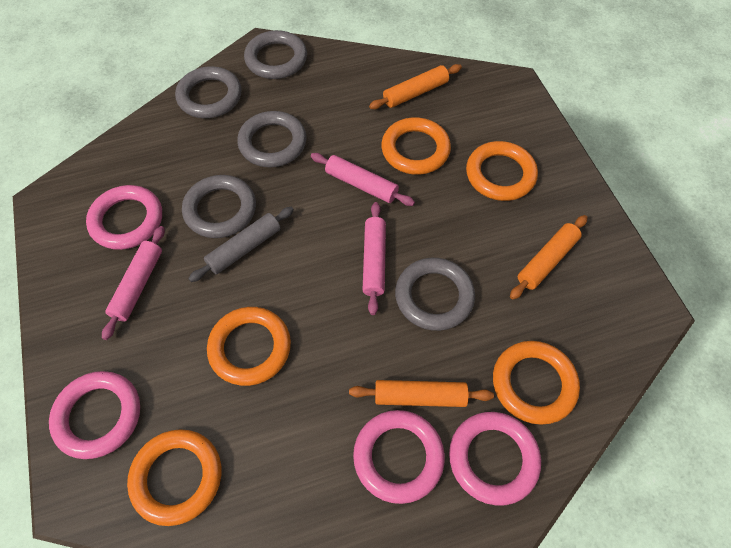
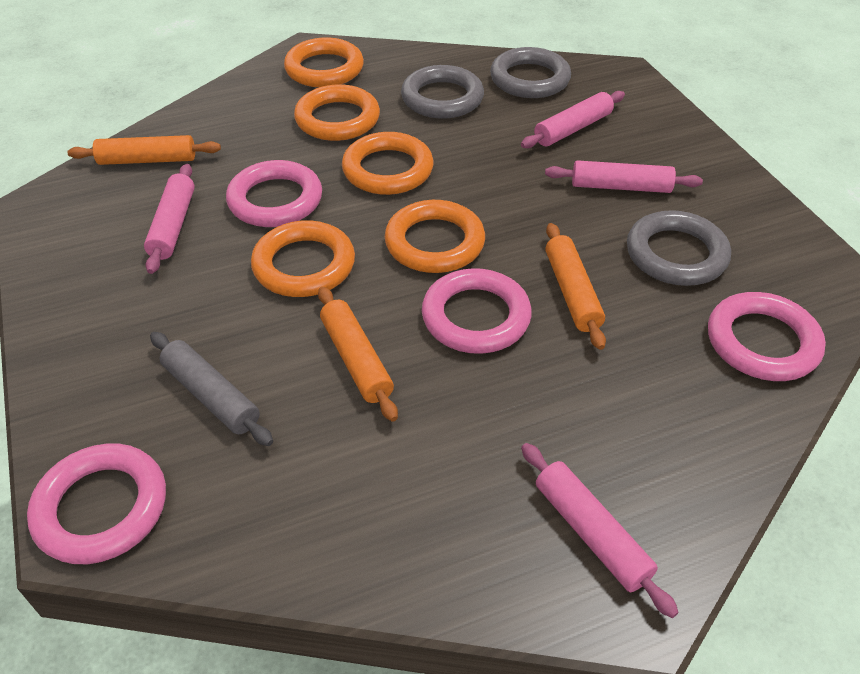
grey ring: 5 -> 3
pink rolling pin: 3 -> 4

